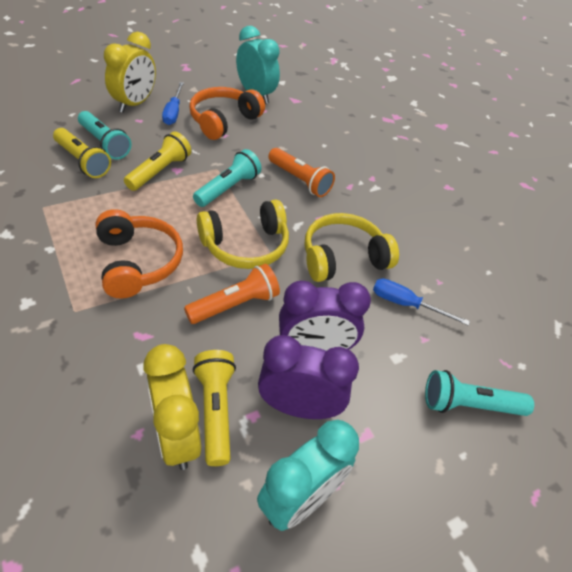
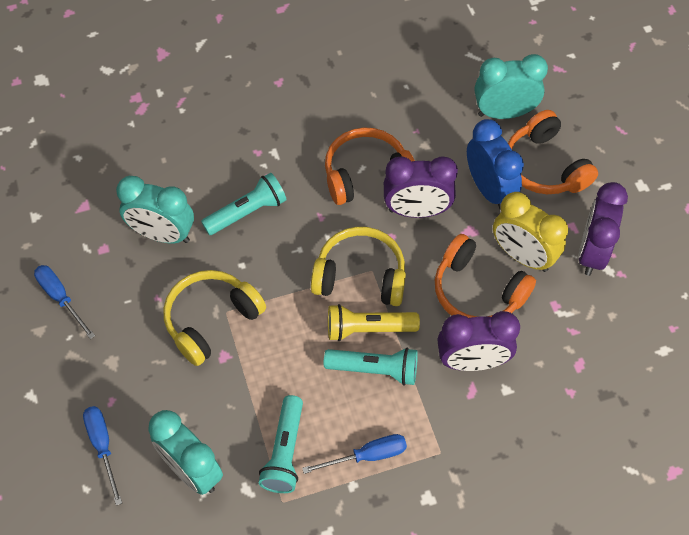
blue clock: 0 -> 1
blue screwdriver: 2 -> 3
orange flashlight: 2 -> 0
orange headphones: 2 -> 3
purple clock: 2 -> 3
turquoise clock: 2 -> 3
yellow clock: 2 -> 1
yellow flashlight: 3 -> 1

